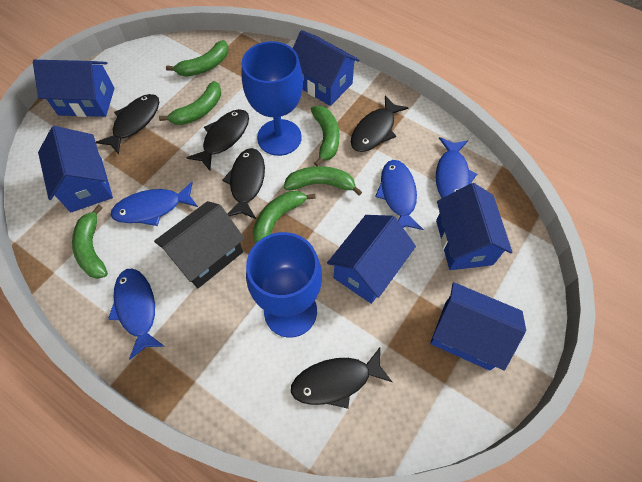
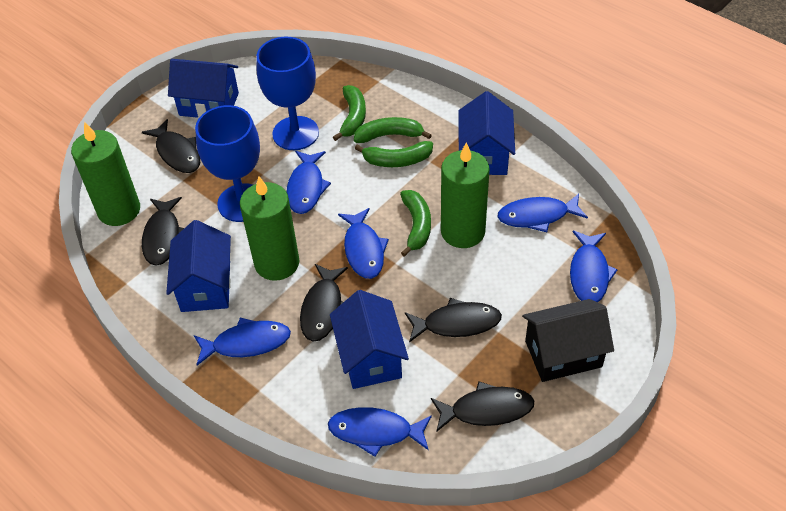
blue fish: 4 -> 6
blue house: 6 -> 4
green banana: 6 -> 4
green candle: 0 -> 3

